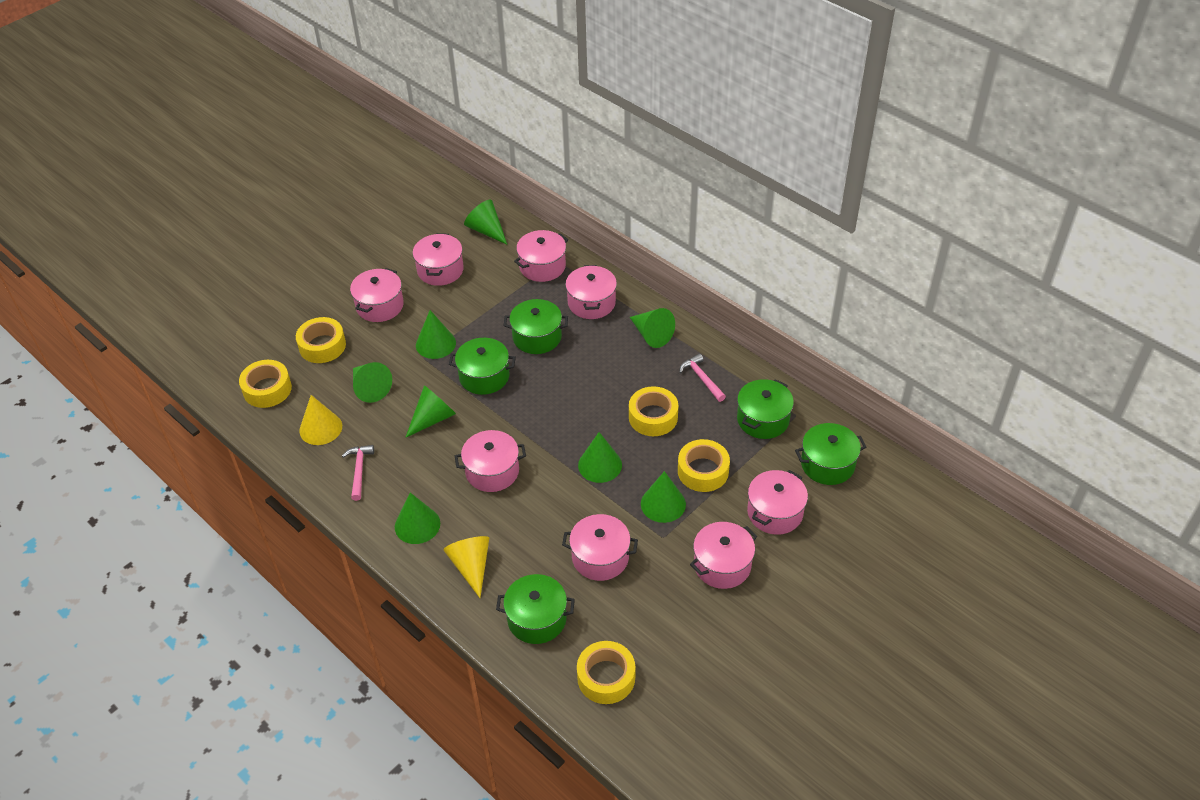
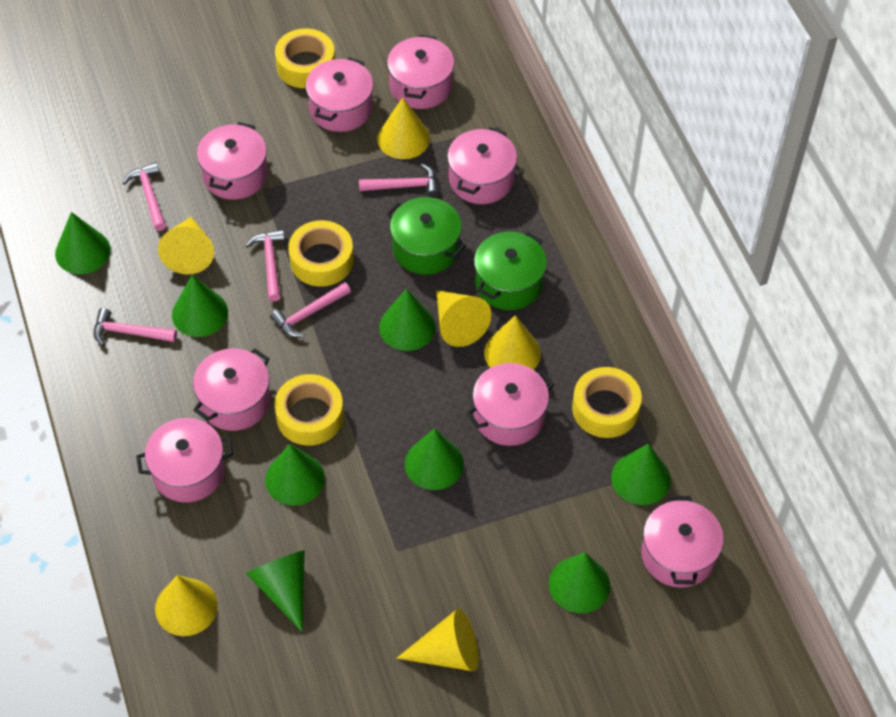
green pot: 5 -> 2
pink hammer: 2 -> 5
yellow cone: 2 -> 6
yellow tape: 5 -> 4

